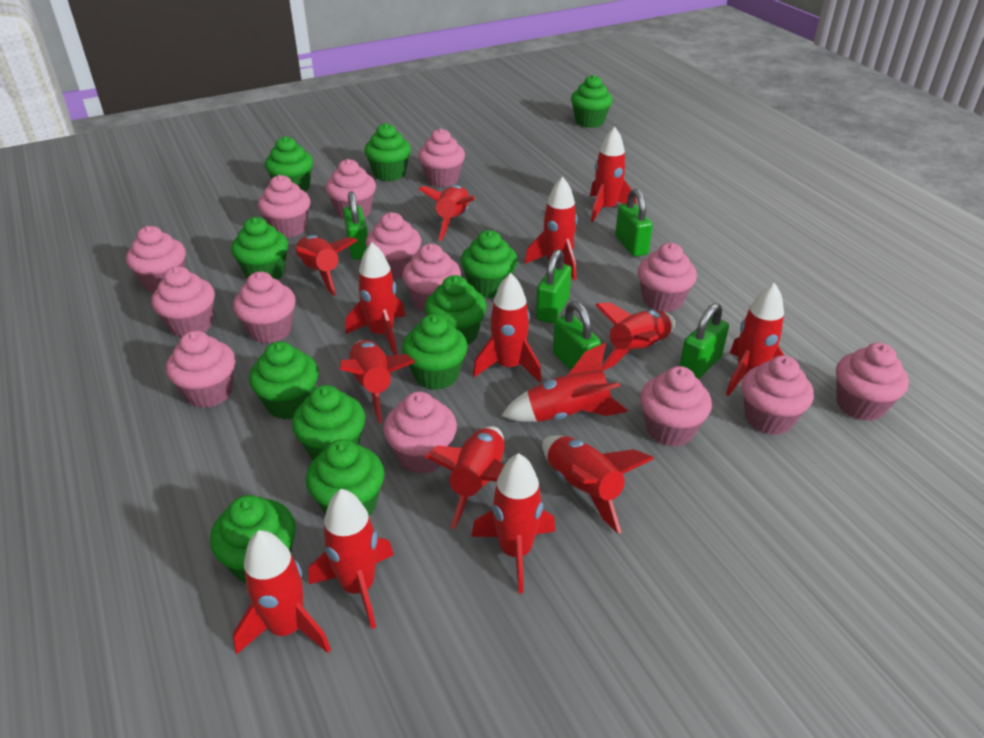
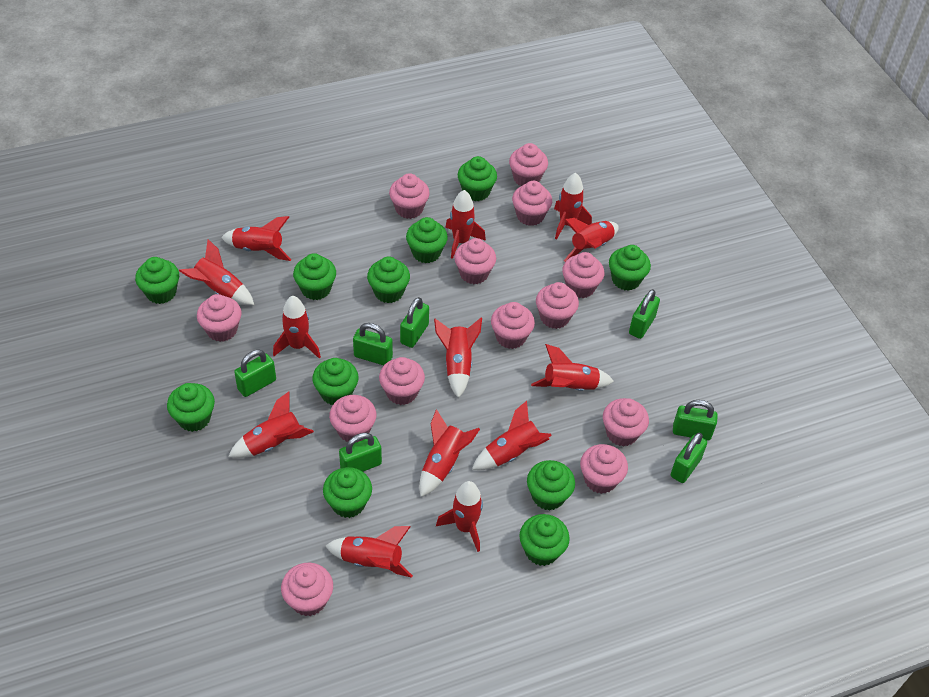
green padlock: 5 -> 7
pink cupcake: 14 -> 13
red rocket: 15 -> 13

